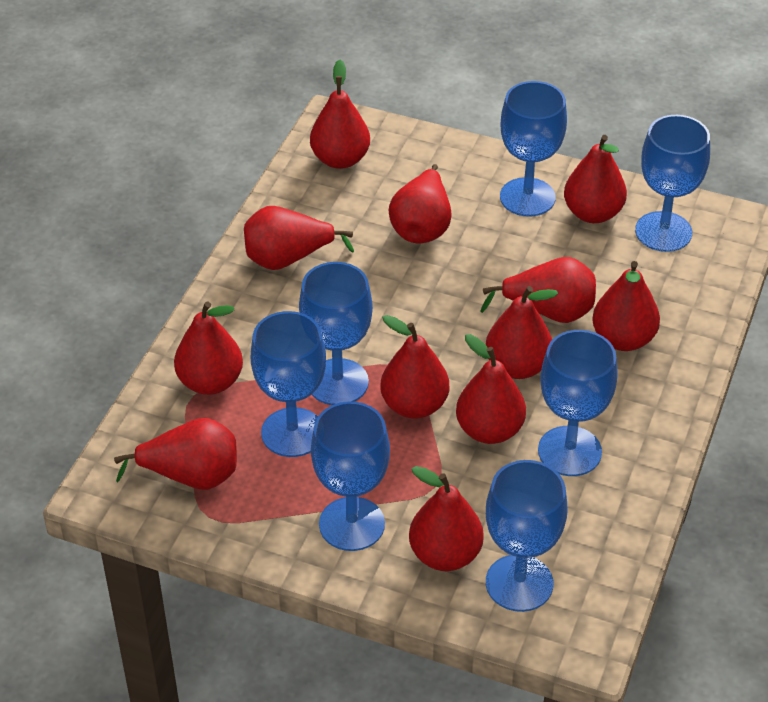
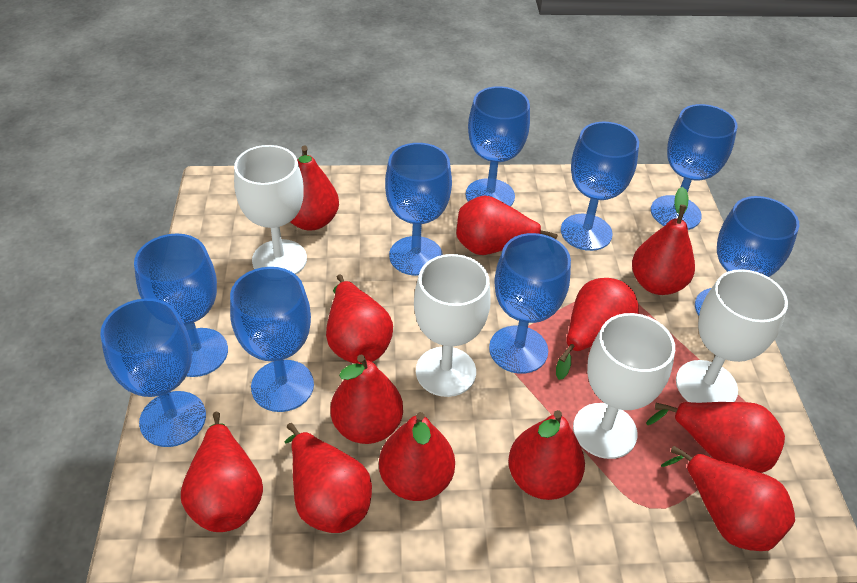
blue goblet: 7 -> 9
white goblet: 0 -> 4

